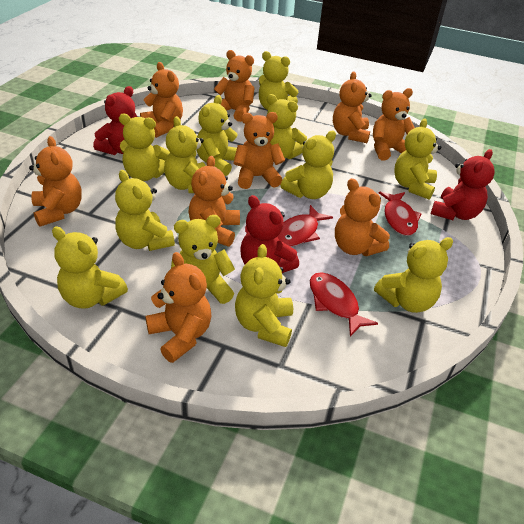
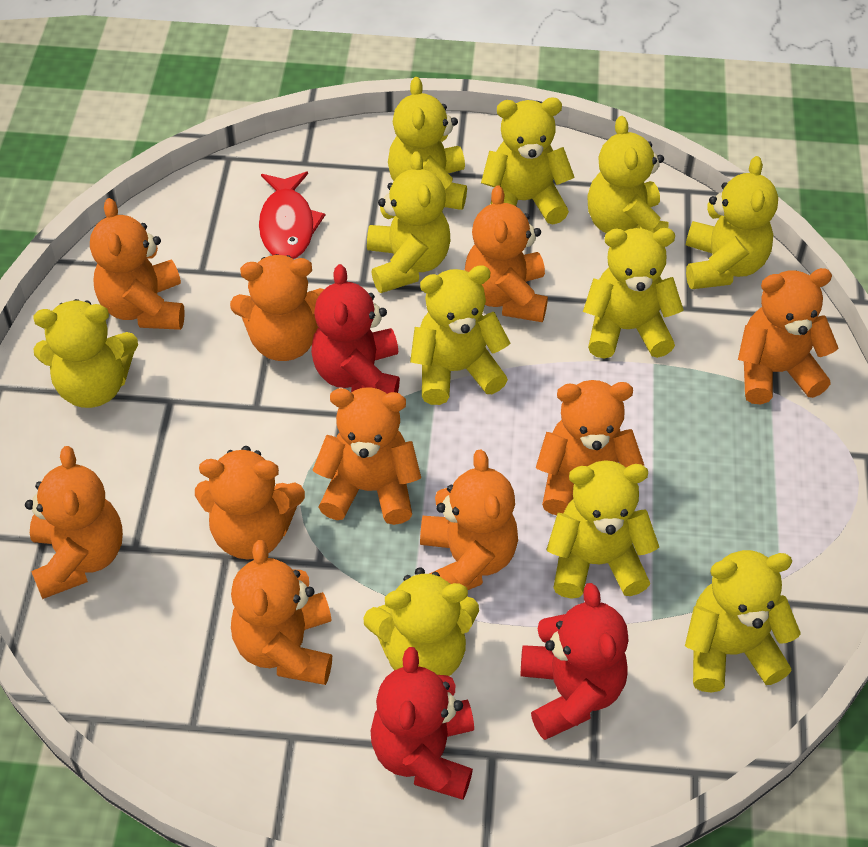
orange teddy bear: 9 -> 10
red fish: 3 -> 1
yellow teddy bear: 12 -> 11

